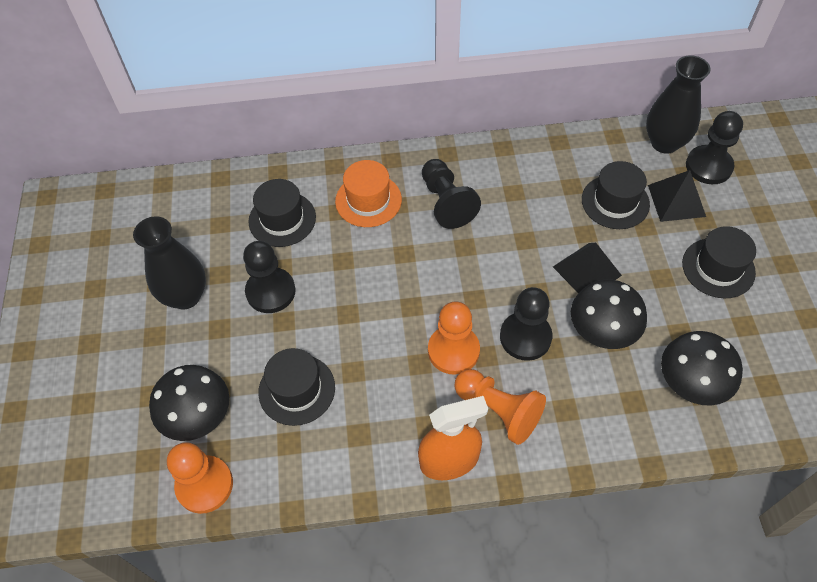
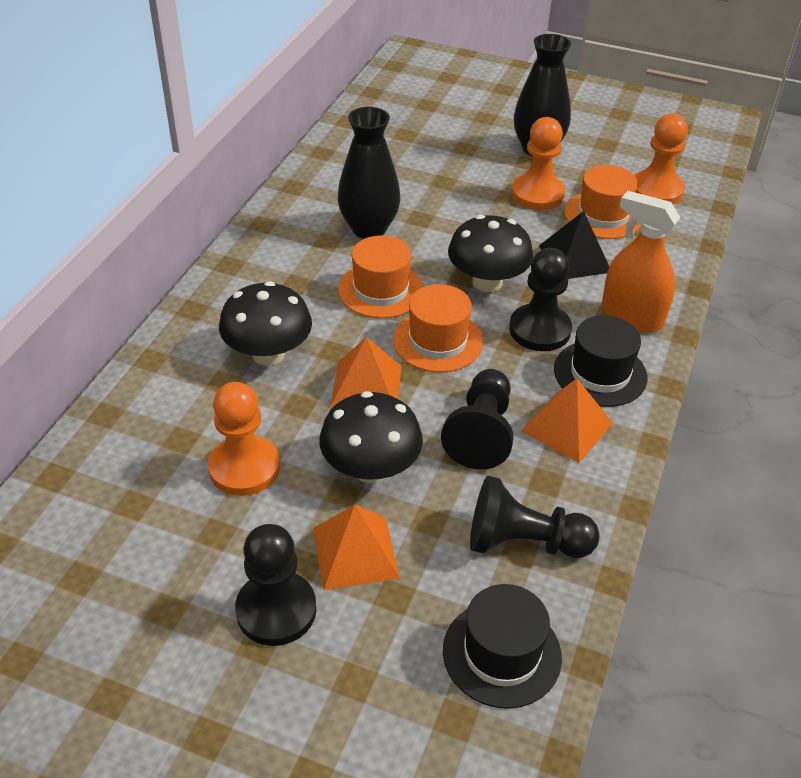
black hat: 4 -> 2
black pyramid: 2 -> 1
orange hat: 1 -> 3
orange pyramid: 0 -> 3

